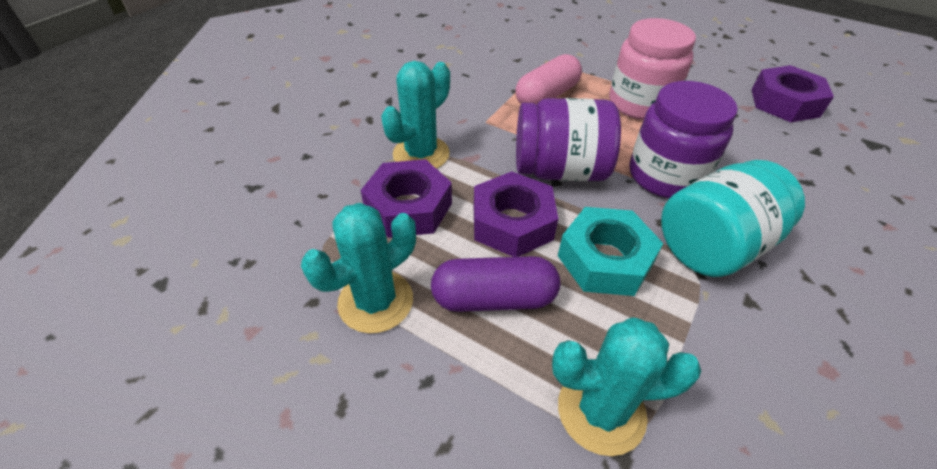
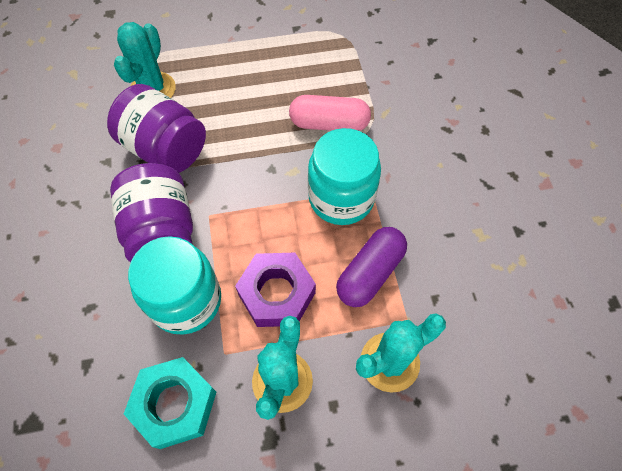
pink jar: 1 -> 0
purple nut: 3 -> 1
turquoise jar: 1 -> 2

